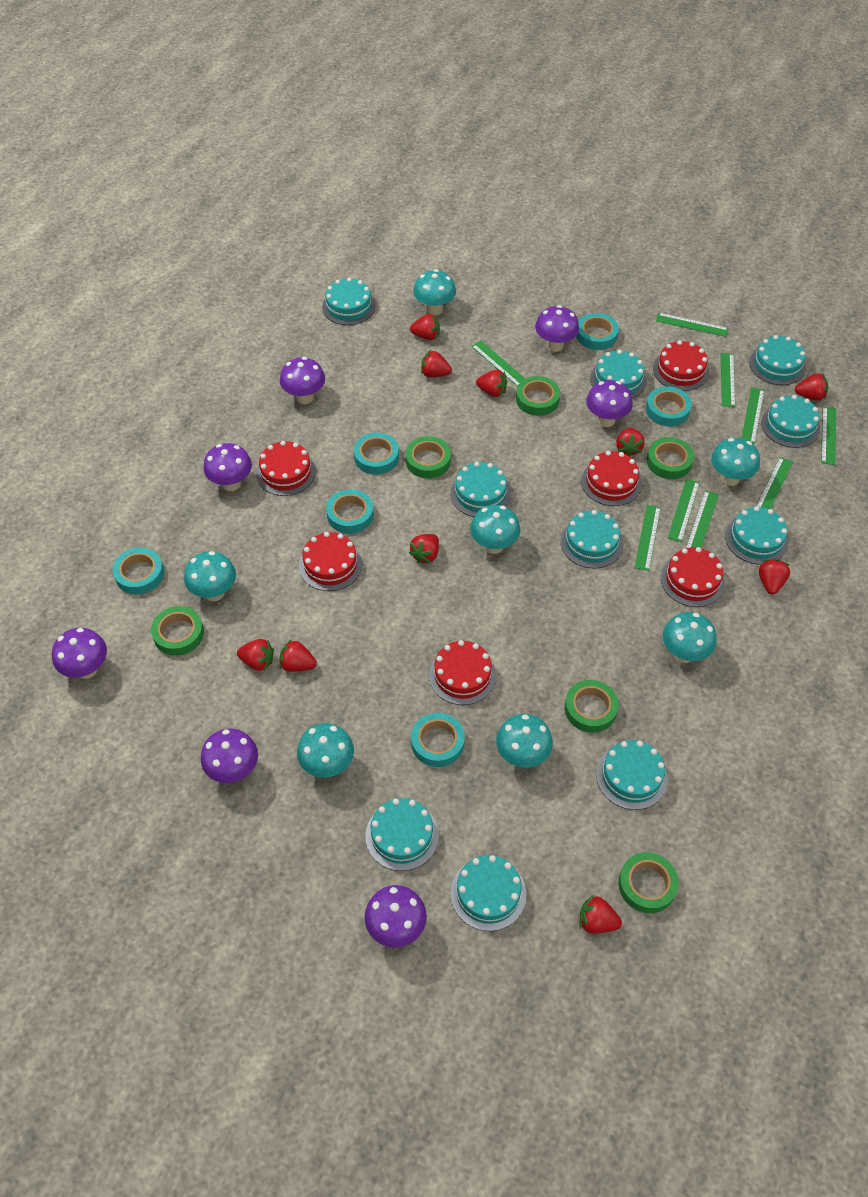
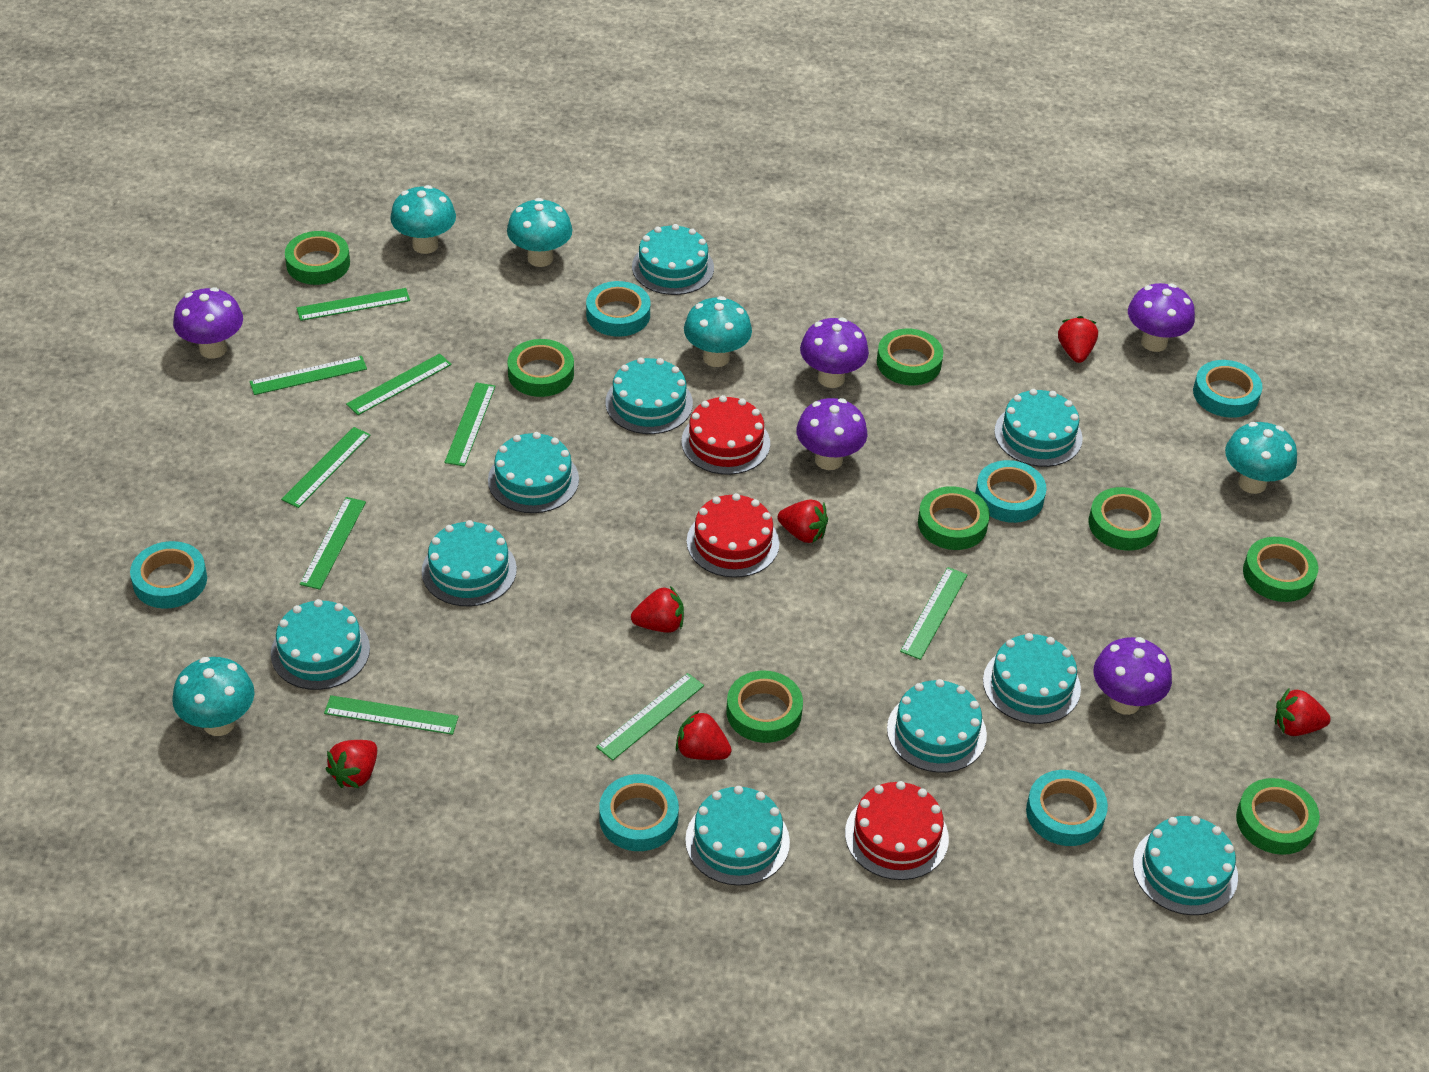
green tape: 6 -> 8
purple mushroom: 7 -> 5
red cake: 6 -> 3
red strawberry: 10 -> 6
turquoise mushroom: 7 -> 5

